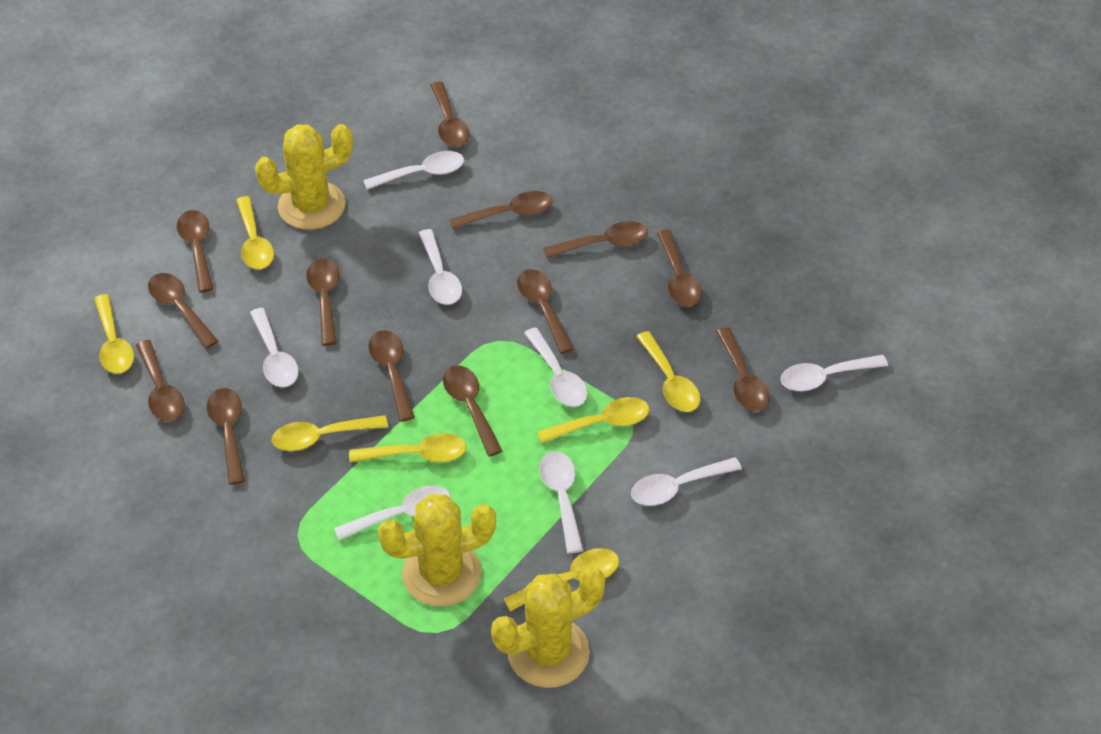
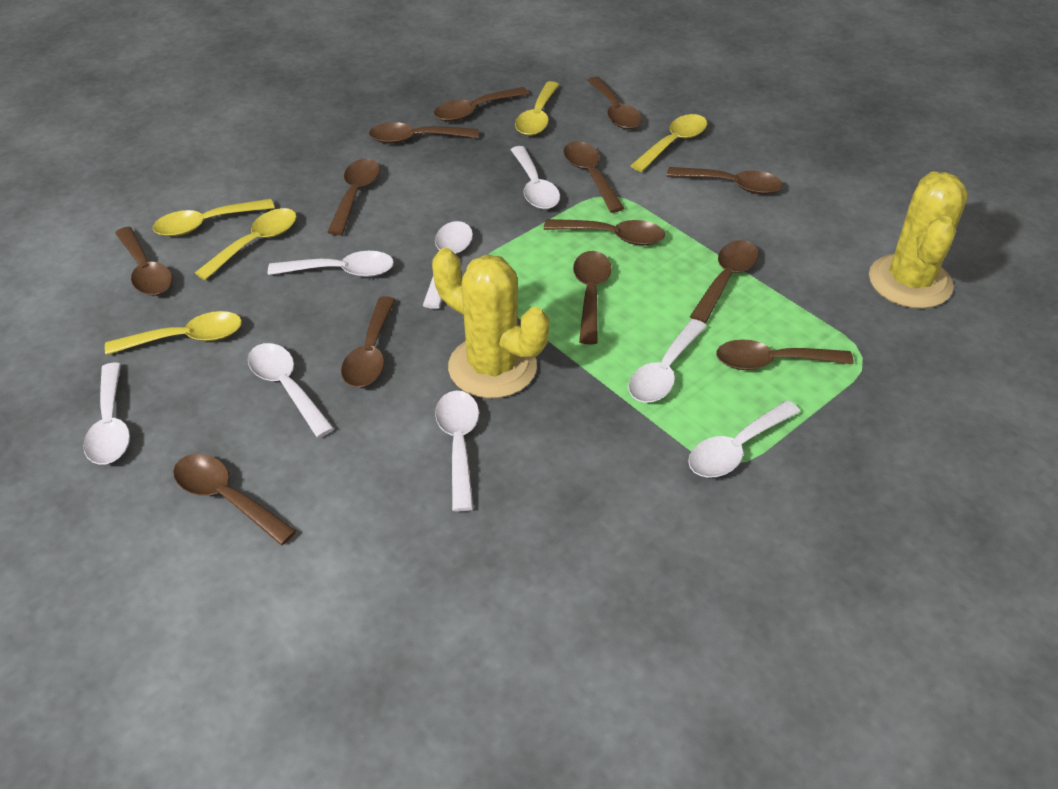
yellow cactus: 3 -> 2
yellow spoon: 7 -> 5

